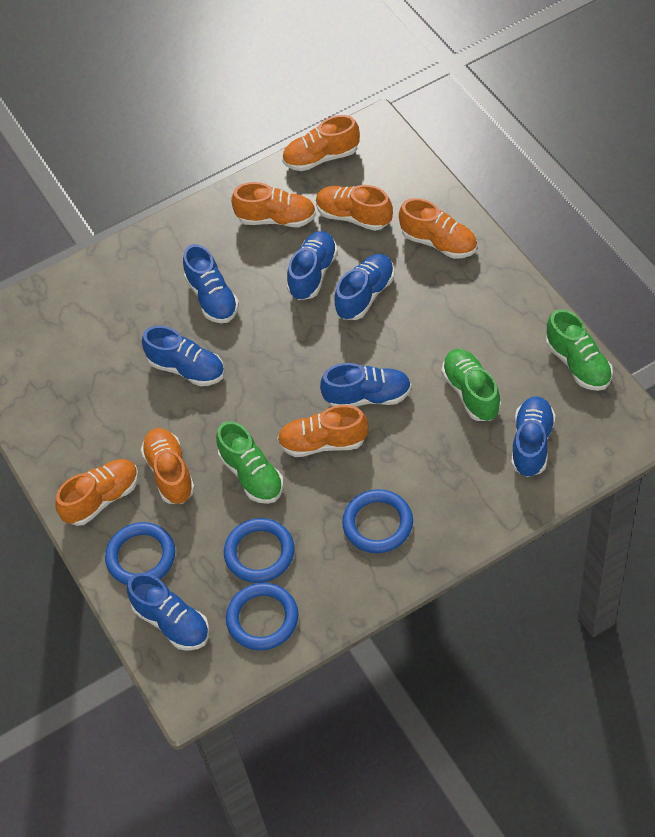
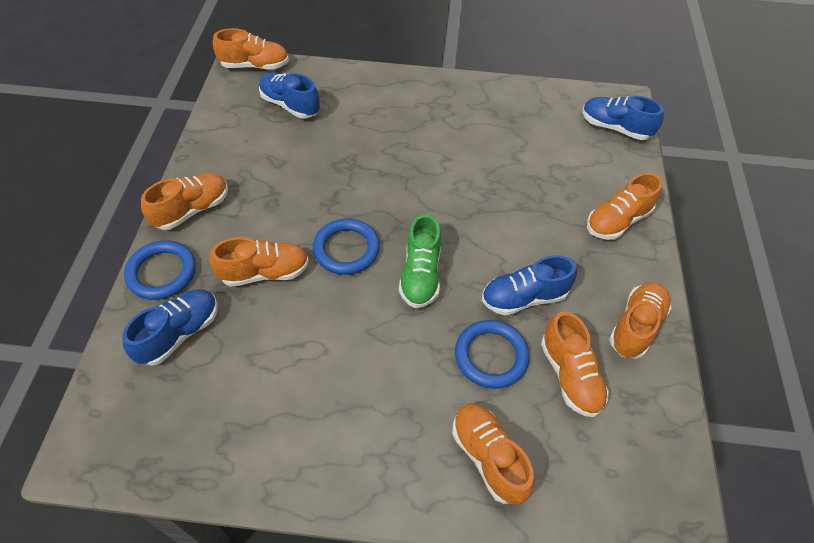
blue ring: 4 -> 3
blue shoe: 7 -> 4
green shoe: 3 -> 1

